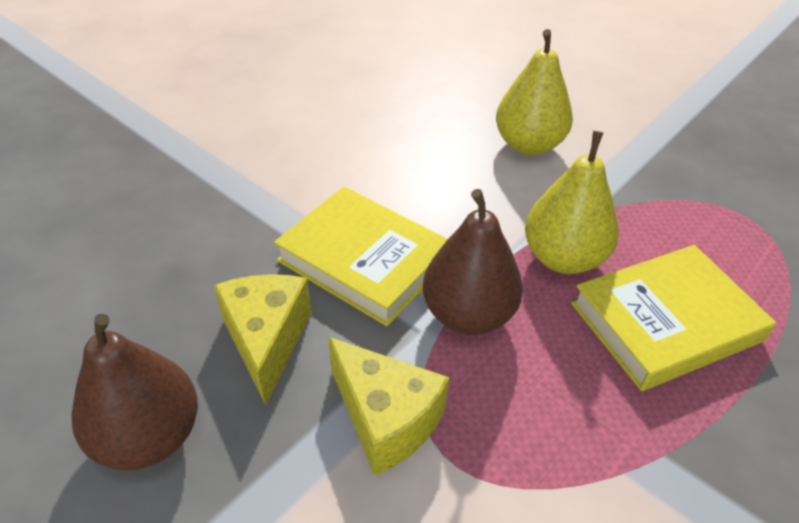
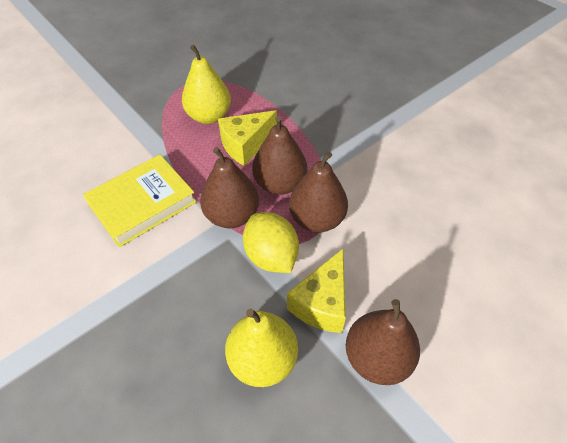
brown pear: 2 -> 4
yellow book: 2 -> 1
yellow lemon: 0 -> 1

